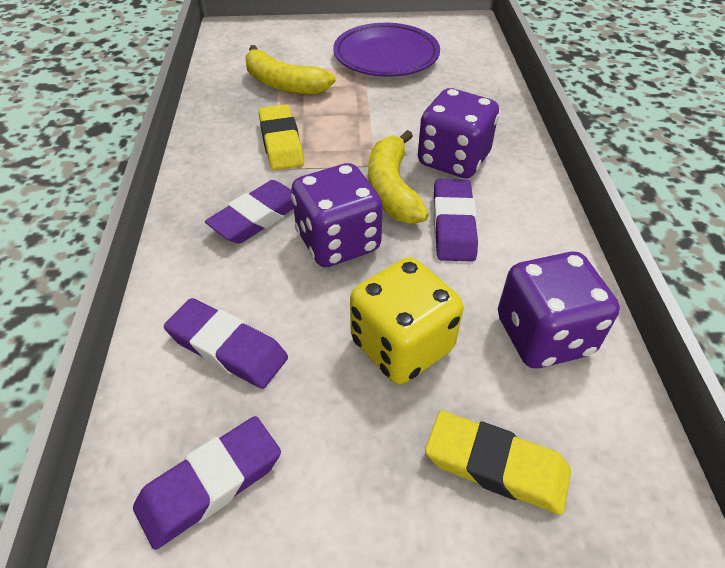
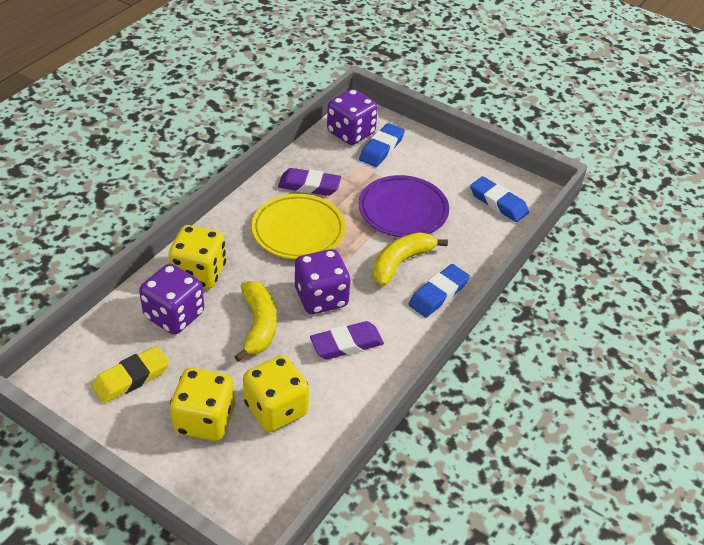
blue eraser: 0 -> 3
purple eraser: 4 -> 2
yellow dice: 1 -> 3
yellow eraser: 2 -> 1
yellow plate: 0 -> 1

